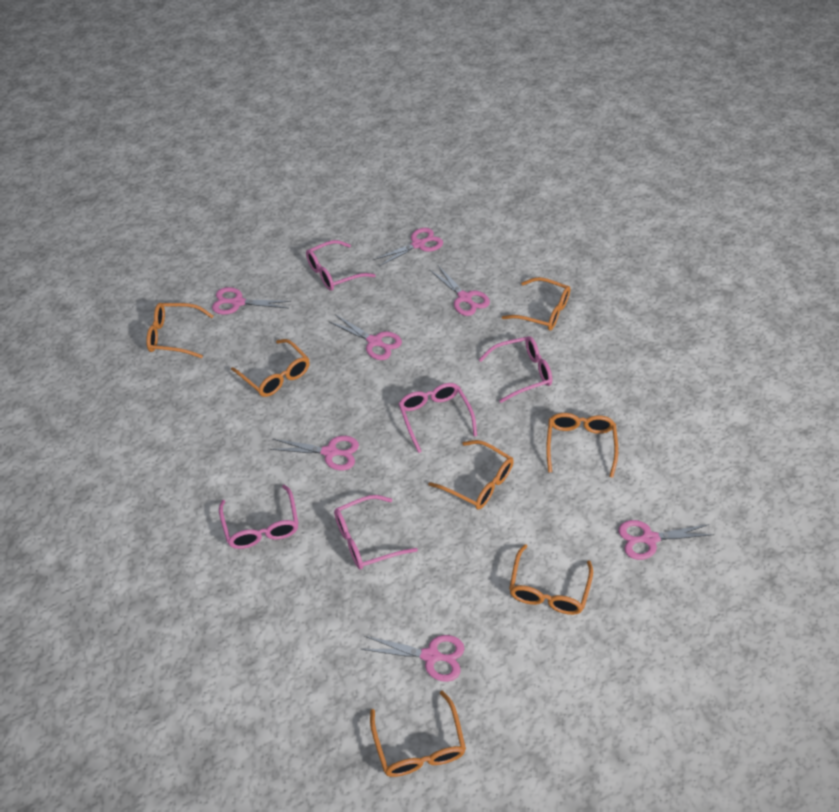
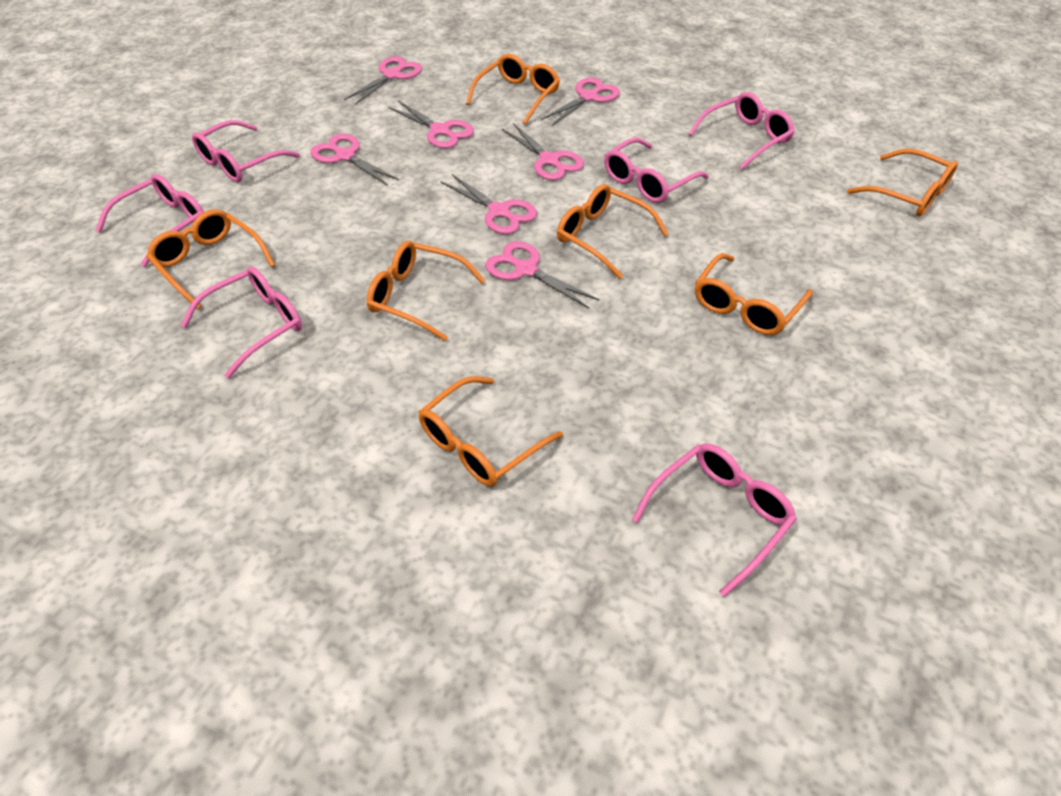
pink glasses: 5 -> 6

